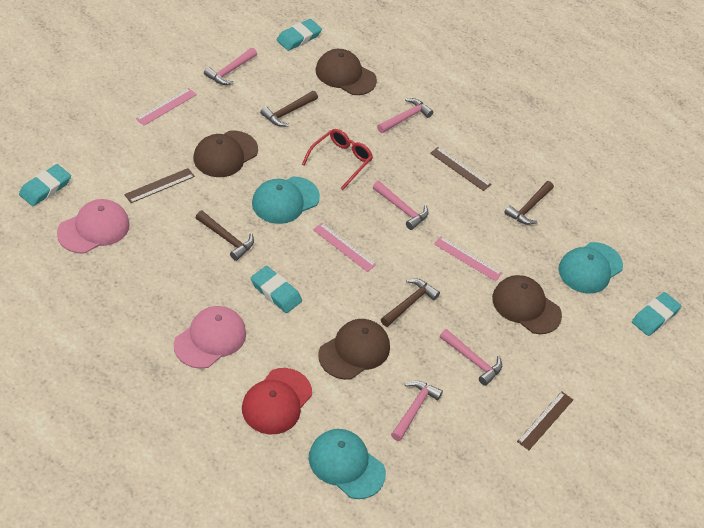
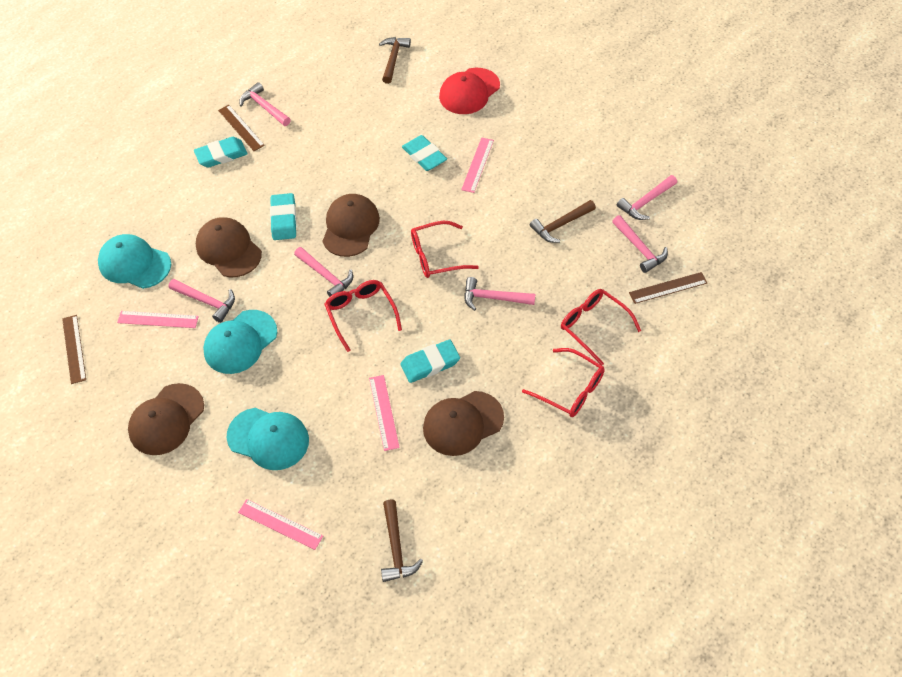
brown hammer: 4 -> 3
pink cap: 2 -> 0
pink hammer: 5 -> 6
pink ruler: 3 -> 4
red glasses: 1 -> 4

